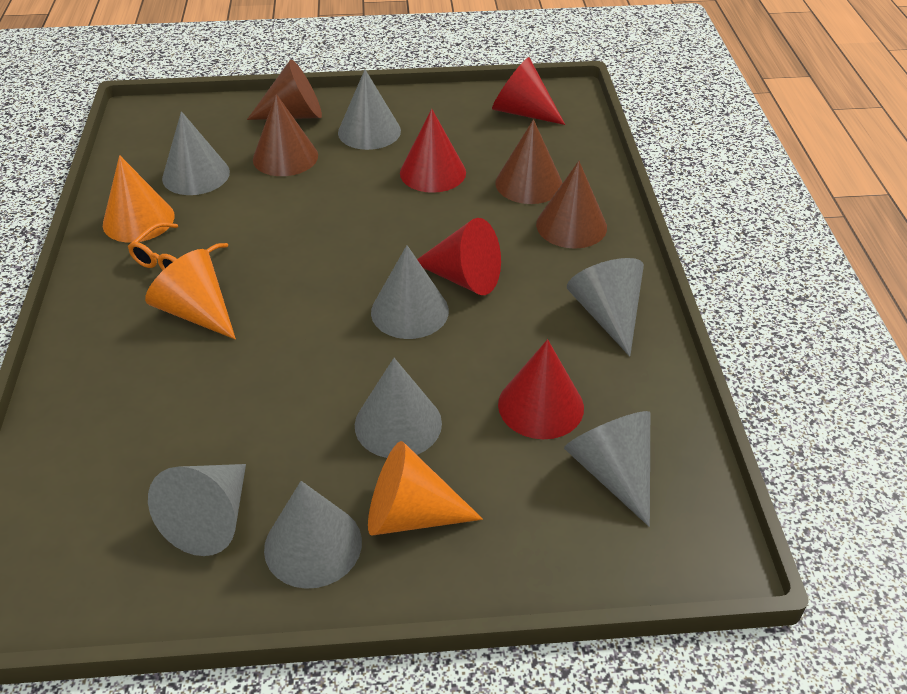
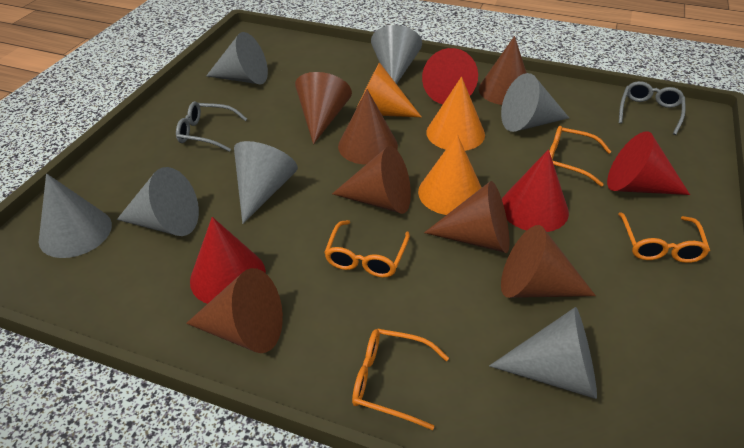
brown cone: 4 -> 7
grey cone: 8 -> 7
grey glasses: 0 -> 2
orange glasses: 1 -> 4

